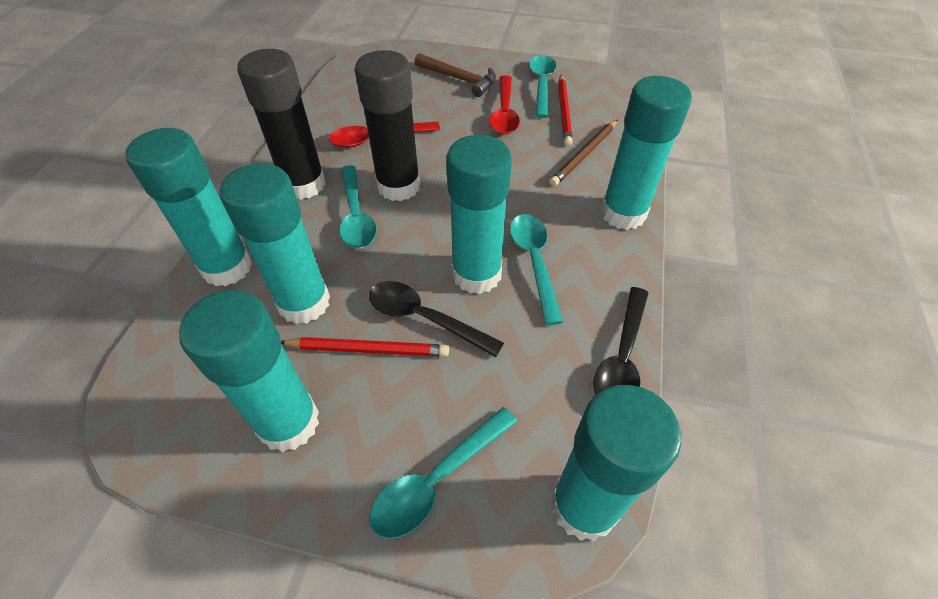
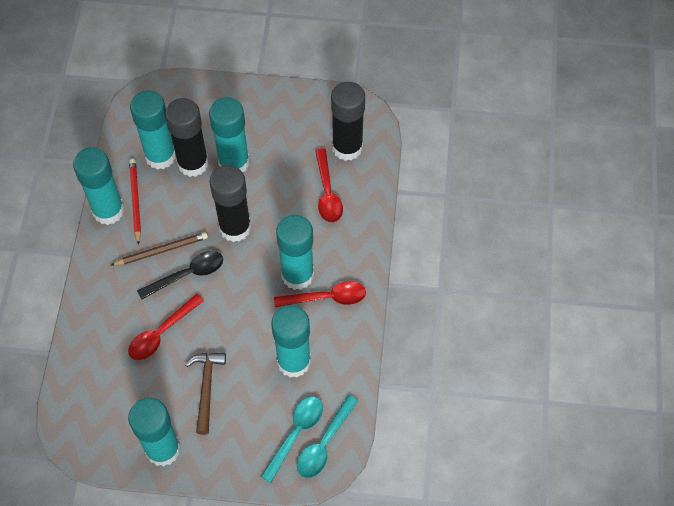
black glue stick: 2 -> 3
black spoon: 2 -> 1
red pencil: 2 -> 1
red spoon: 2 -> 3
turquoise spoon: 4 -> 2

